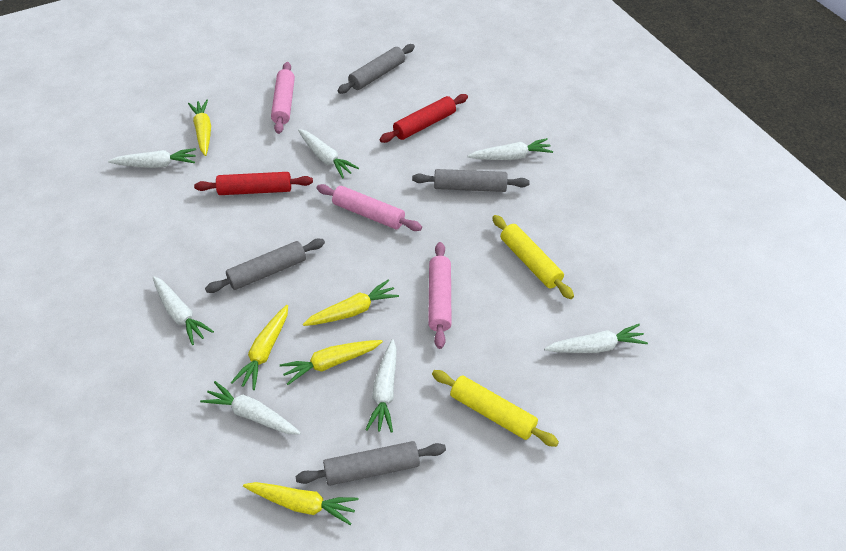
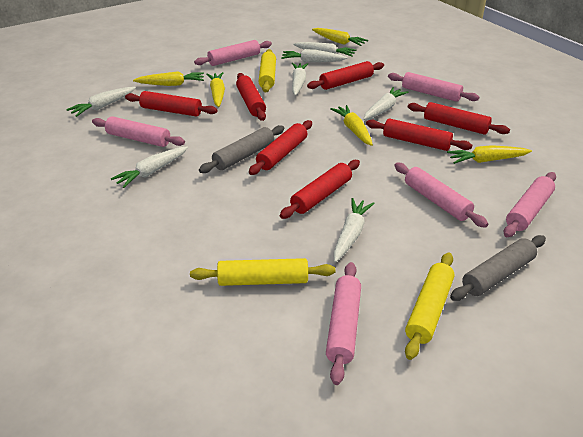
grey rolling pin: 4 -> 2
pink rolling pin: 3 -> 6
red rolling pin: 2 -> 7
yellow rolling pin: 2 -> 3

